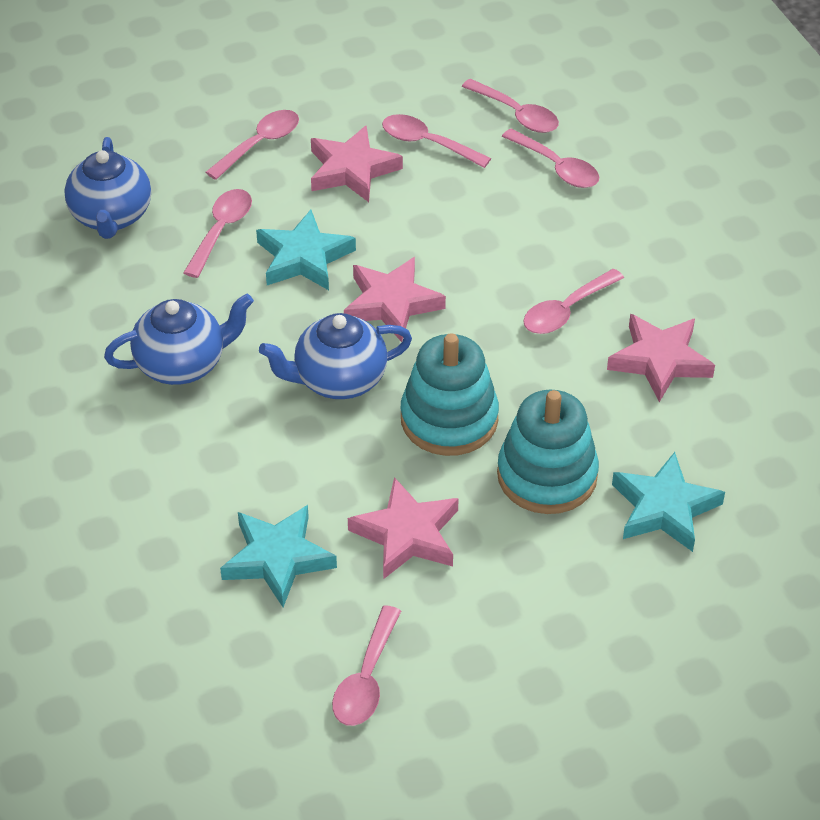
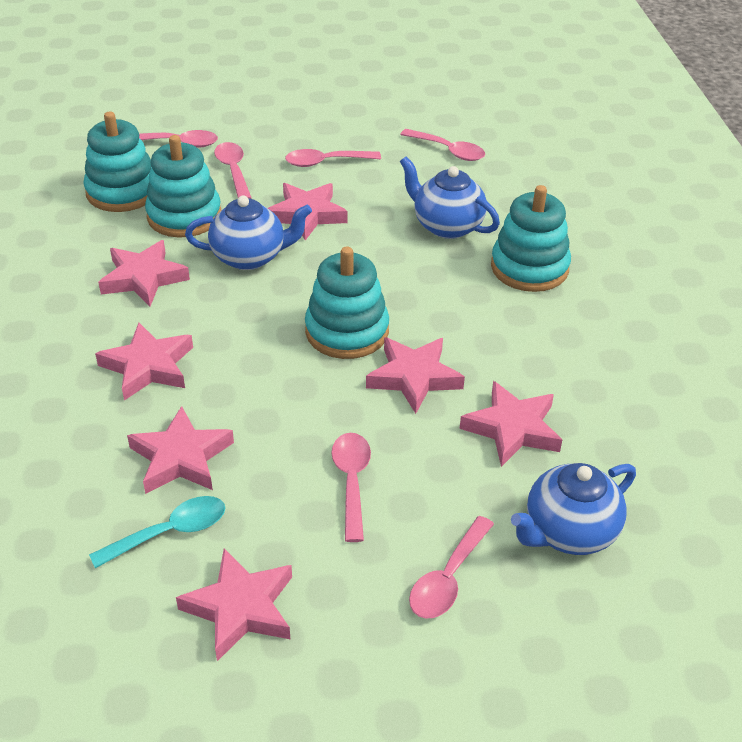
pink spoon: 7 -> 6
pink star: 4 -> 7
turquoise spoon: 0 -> 1
turquoise stacking toy: 2 -> 4
turquoise star: 3 -> 0

